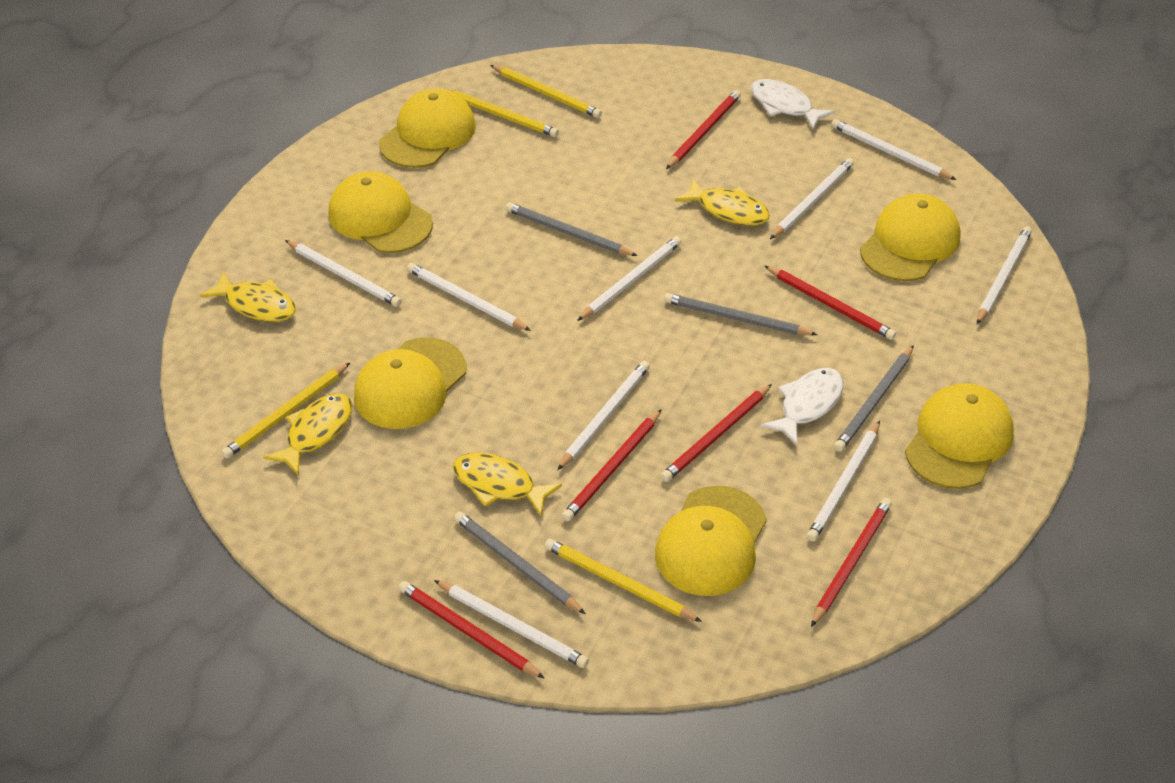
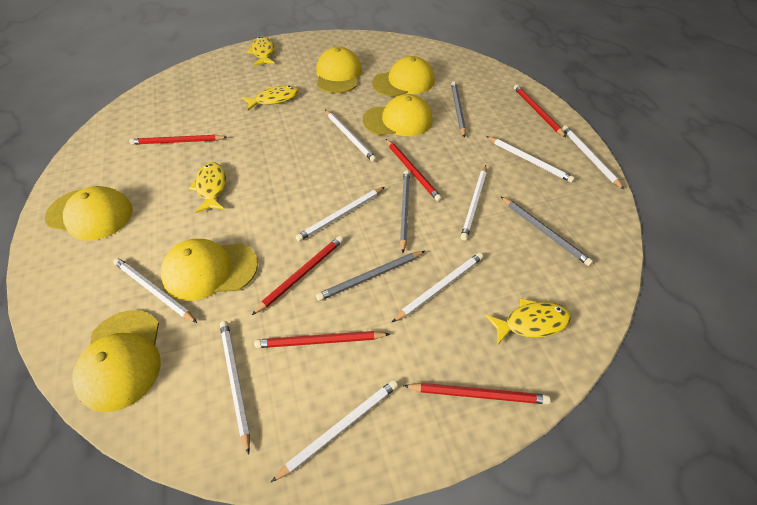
white fish: 2 -> 0
yellow pencil: 4 -> 0

